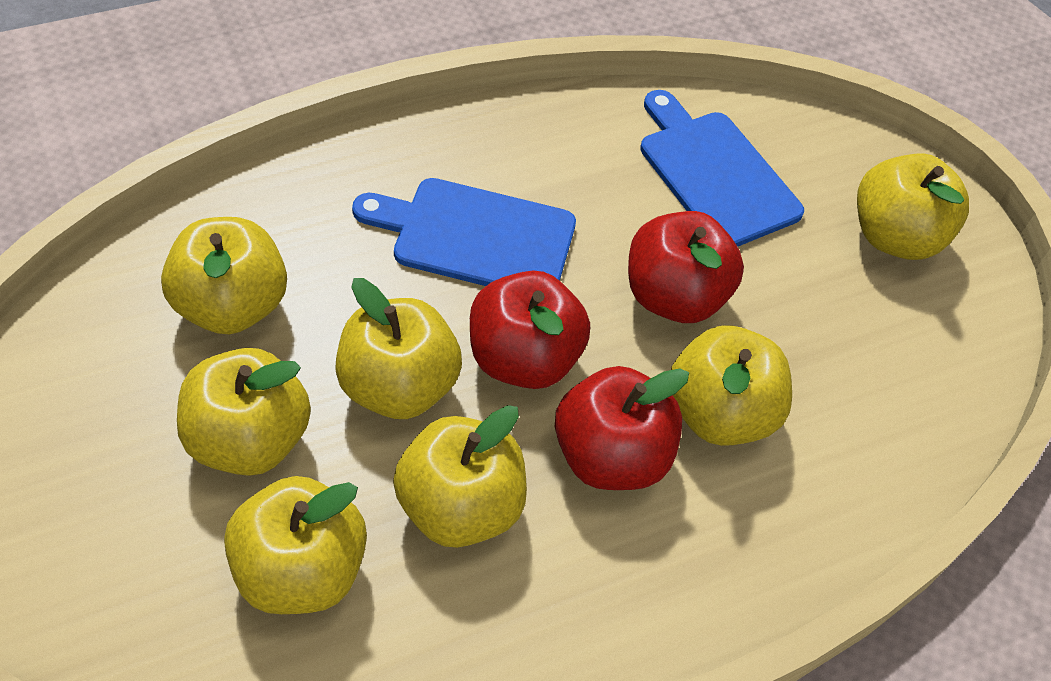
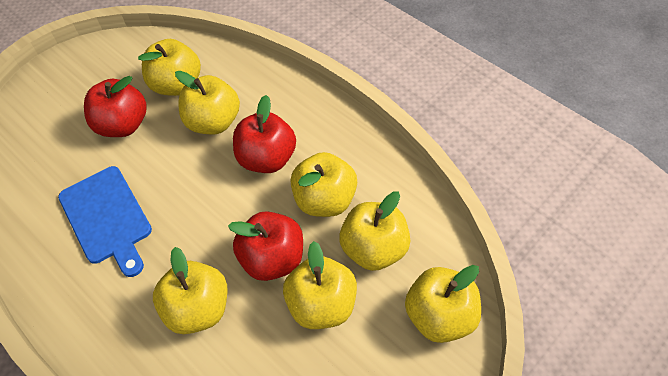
blue cutting board: 2 -> 1

